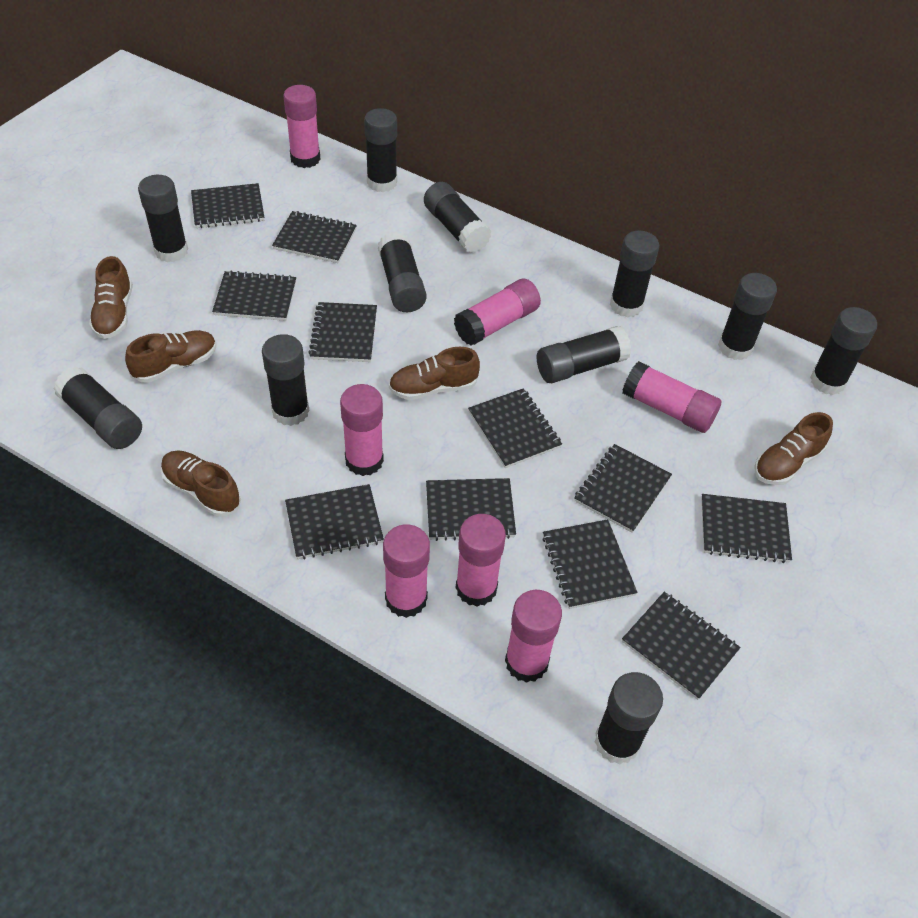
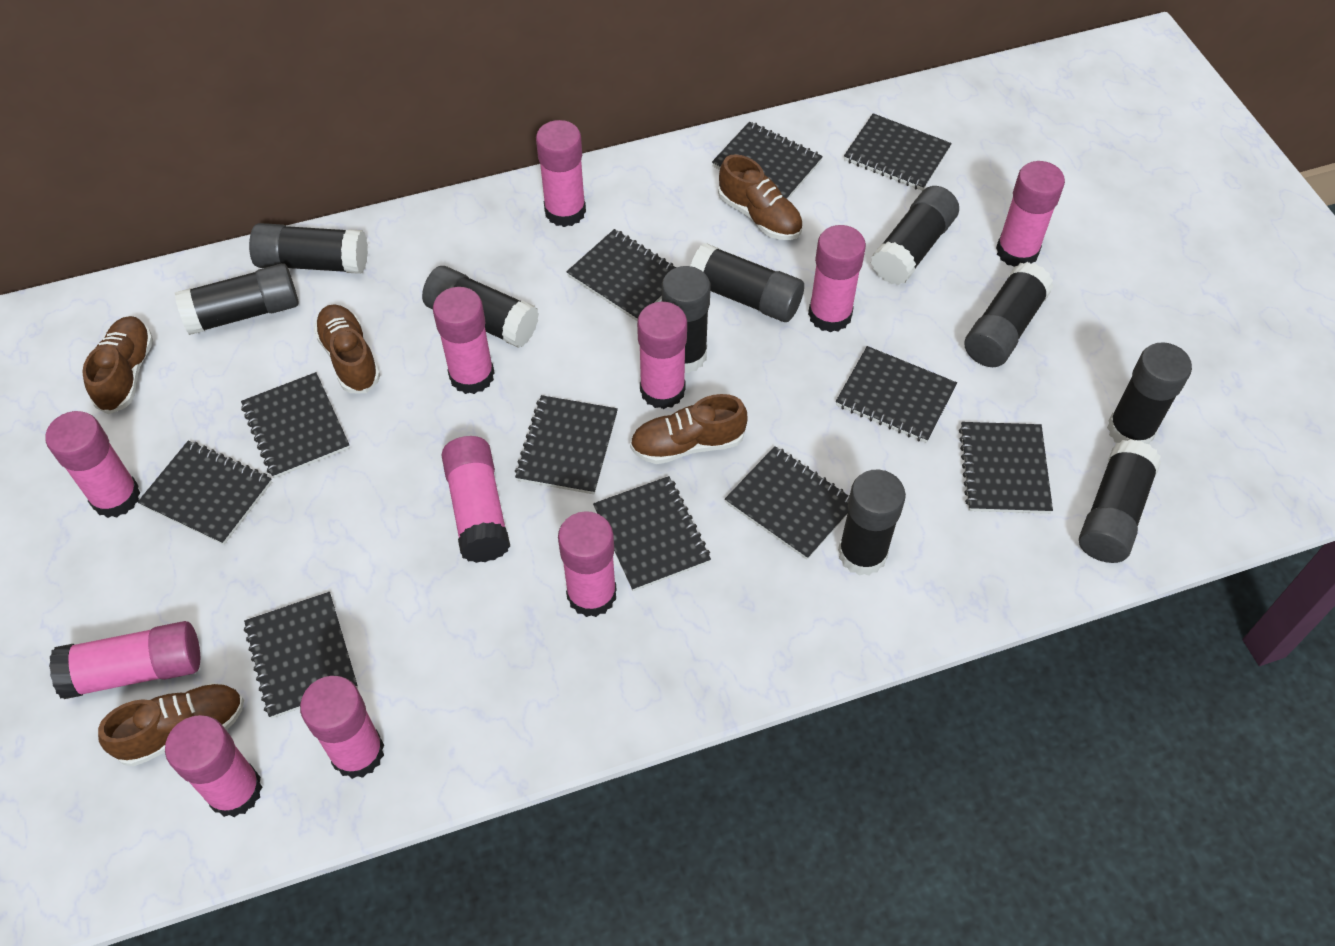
black glue stick: 11 -> 10
pink glue stick: 7 -> 11

